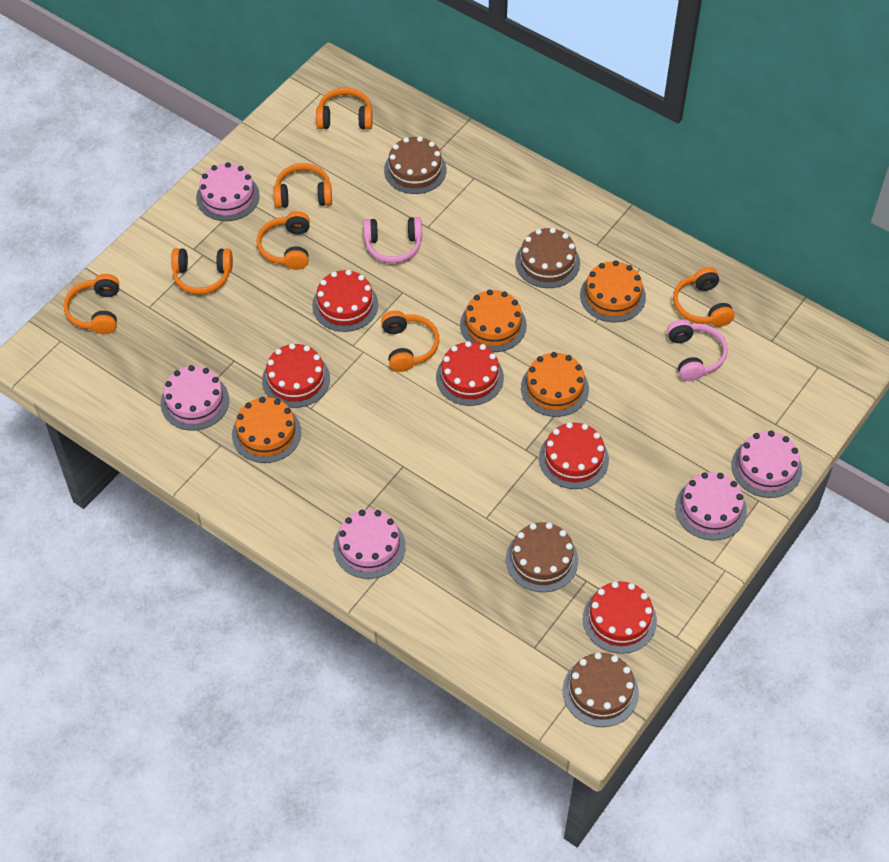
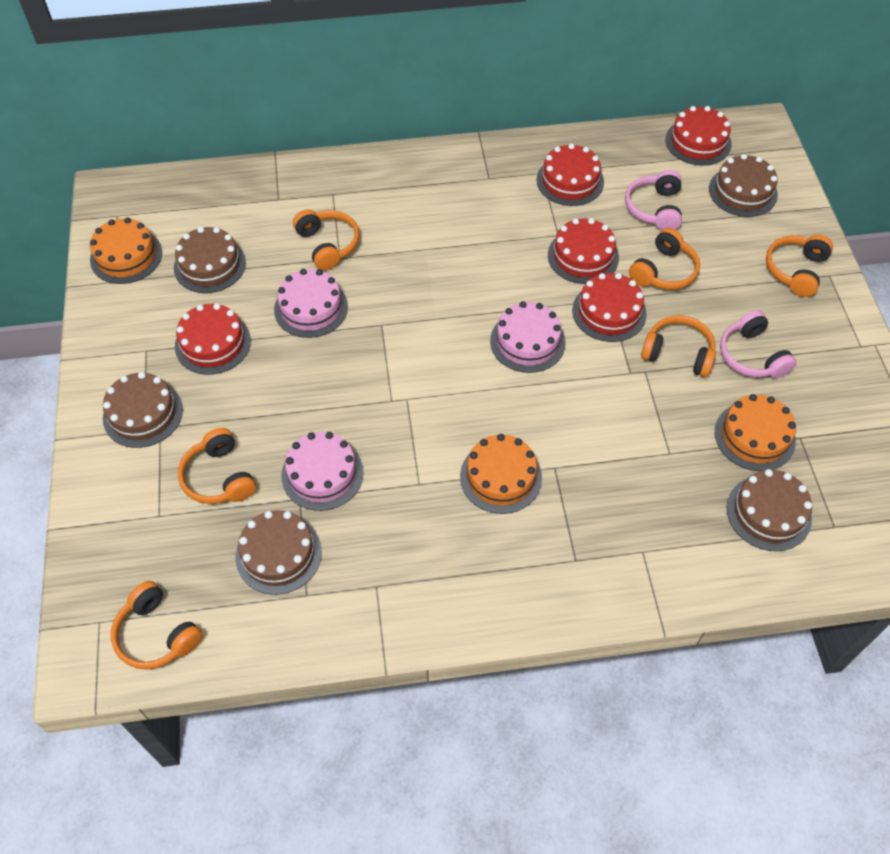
brown cake: 4 -> 5
orange cake: 4 -> 3
orange headphones: 7 -> 6
pink cake: 5 -> 3

